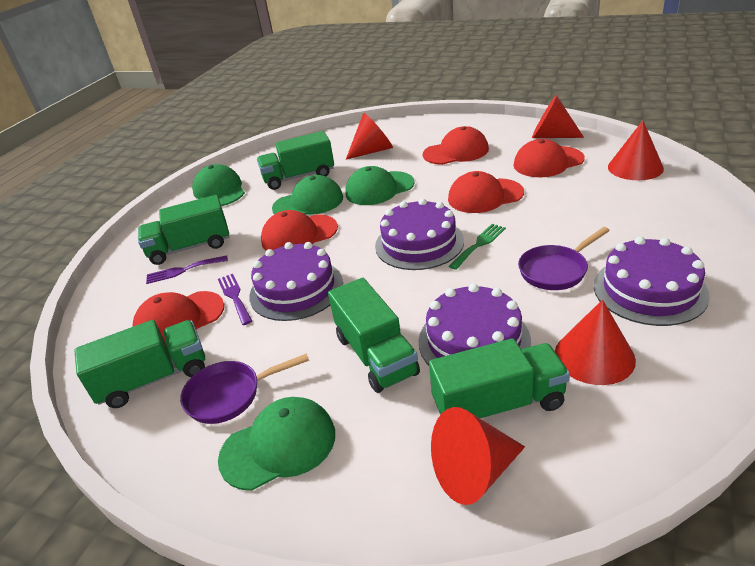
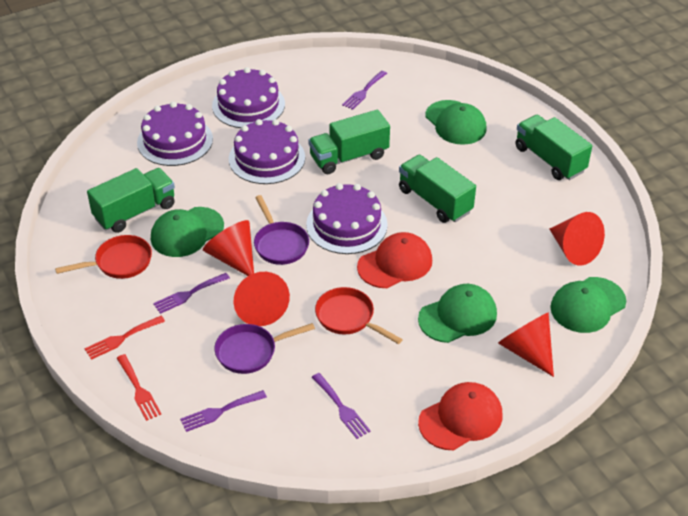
green fork: 1 -> 0
green truck: 5 -> 4
purple fork: 2 -> 4
red cap: 5 -> 2
red cone: 5 -> 4
red fork: 0 -> 2
red pan: 0 -> 2

